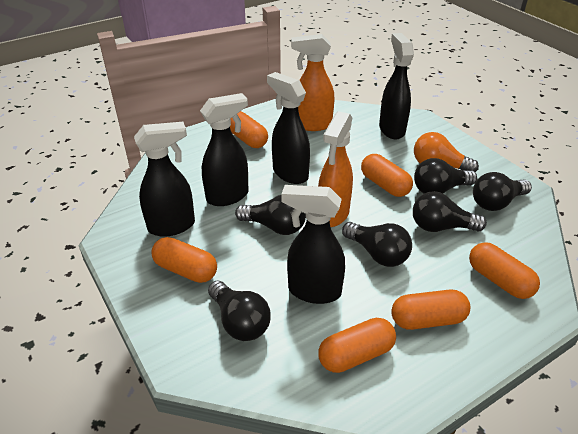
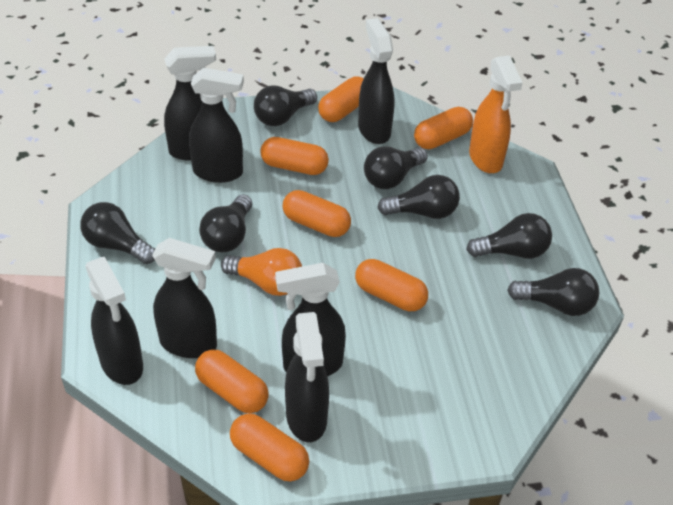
black light bulb: 6 -> 7
black spray bottle: 5 -> 7
orange capsule: 6 -> 7
orange spray bottle: 2 -> 1

